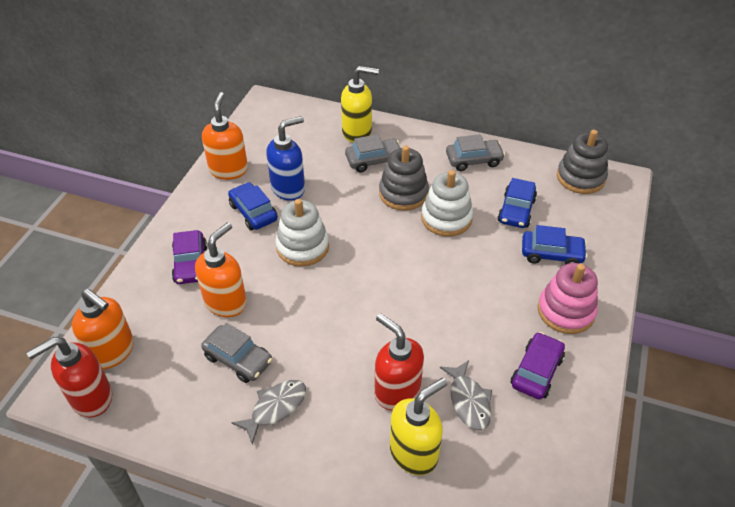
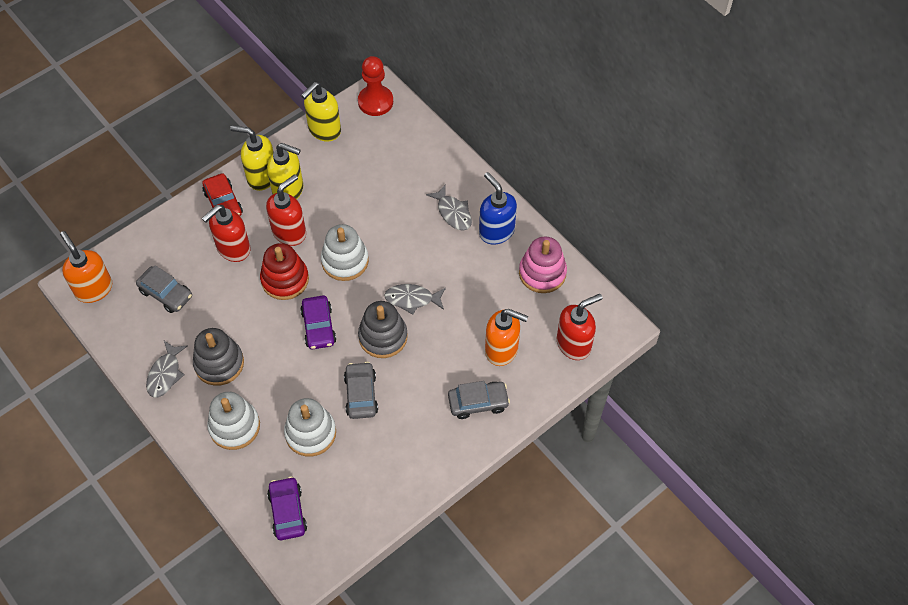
blue car: 3 -> 0
grey fish: 2 -> 3
orange soap dispenser: 3 -> 2
red car: 0 -> 1
red pawn: 0 -> 1
red soap dispenser: 2 -> 3
red stacking toy: 0 -> 1
white stacking toy: 2 -> 3
yellow soap dispenser: 2 -> 3

